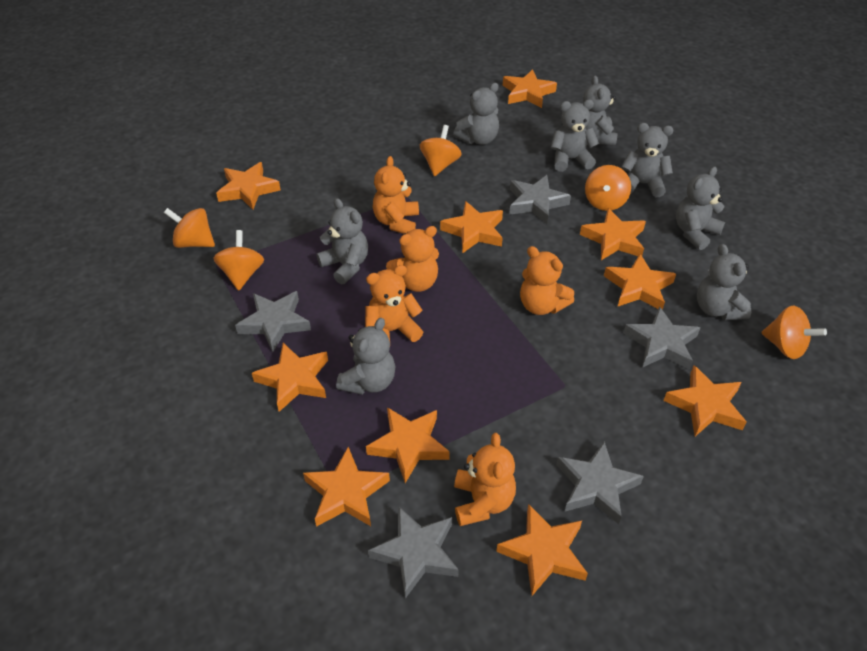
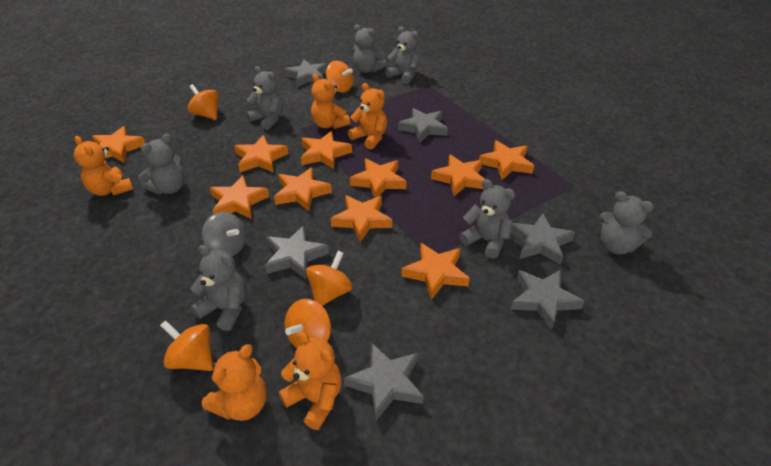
grey spinning top: 0 -> 1
grey star: 5 -> 6
grey teddy bear: 8 -> 7

